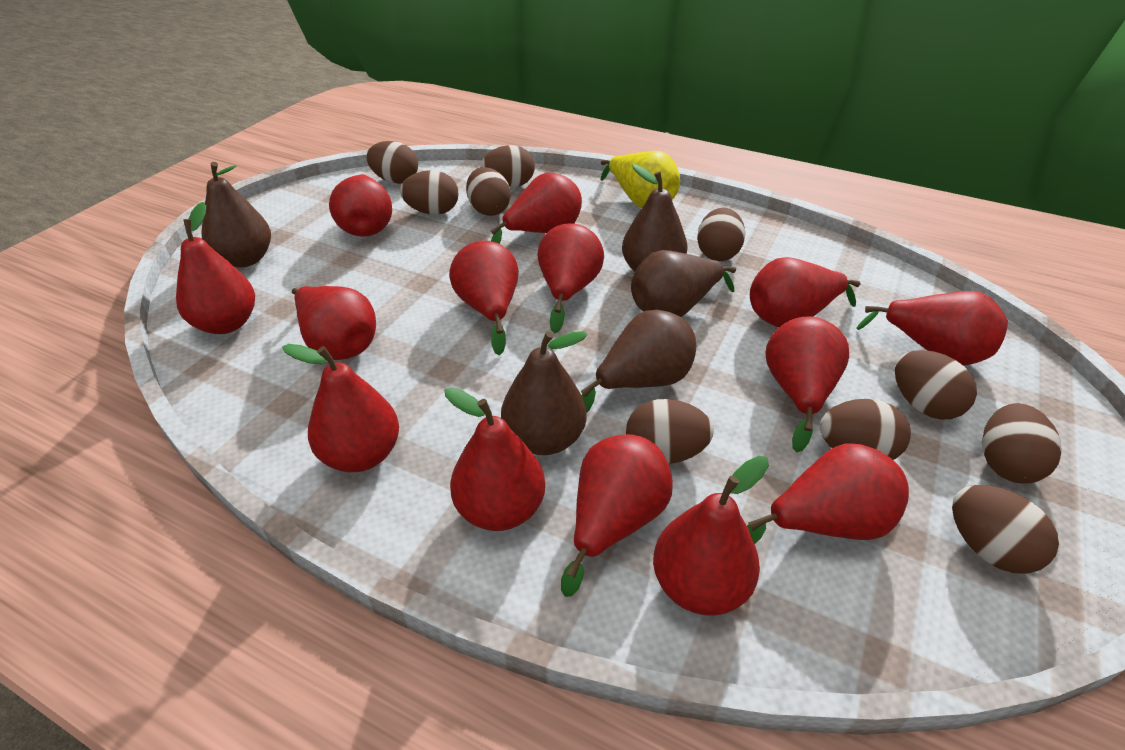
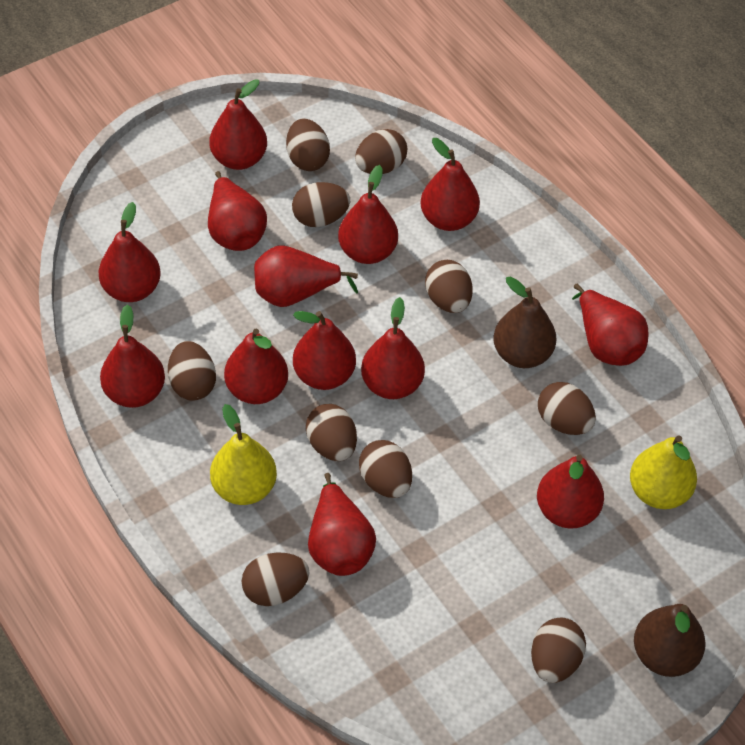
brown pear: 5 -> 2
red pear: 14 -> 13
yellow pear: 1 -> 2

